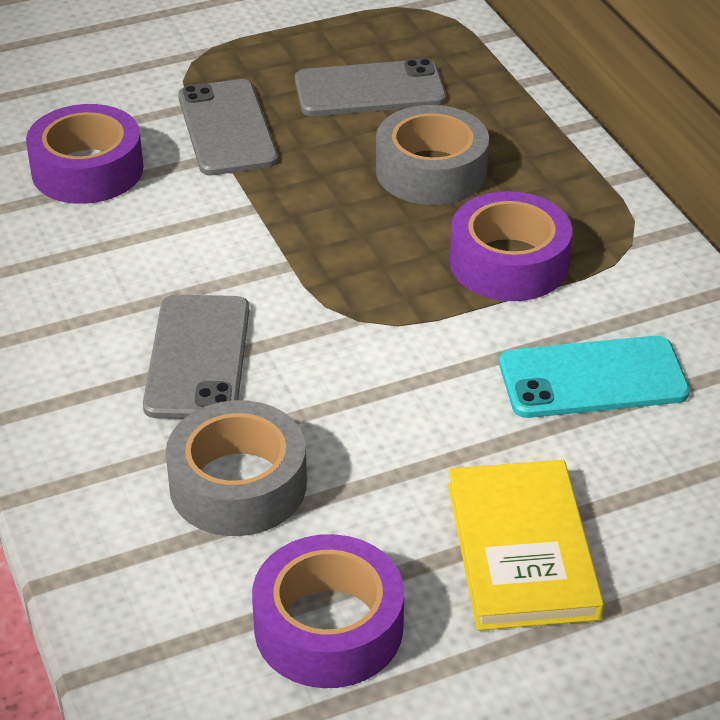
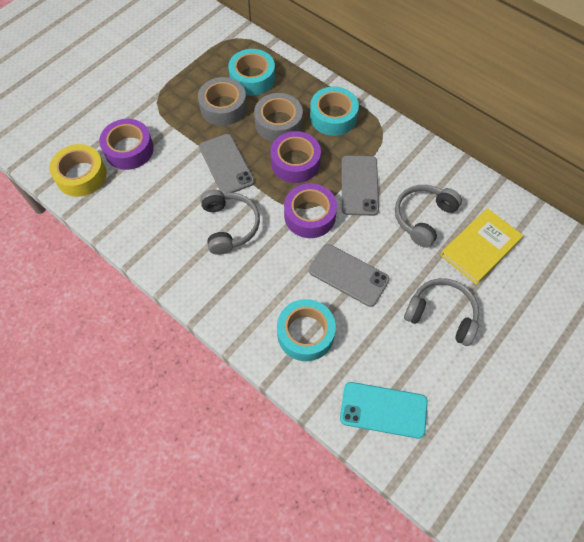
grey headphones: 0 -> 3
turquoise tape: 0 -> 3
yellow tape: 0 -> 1

